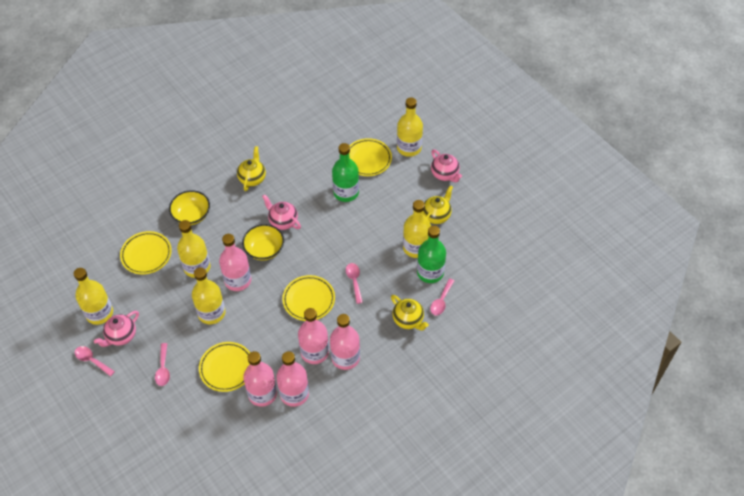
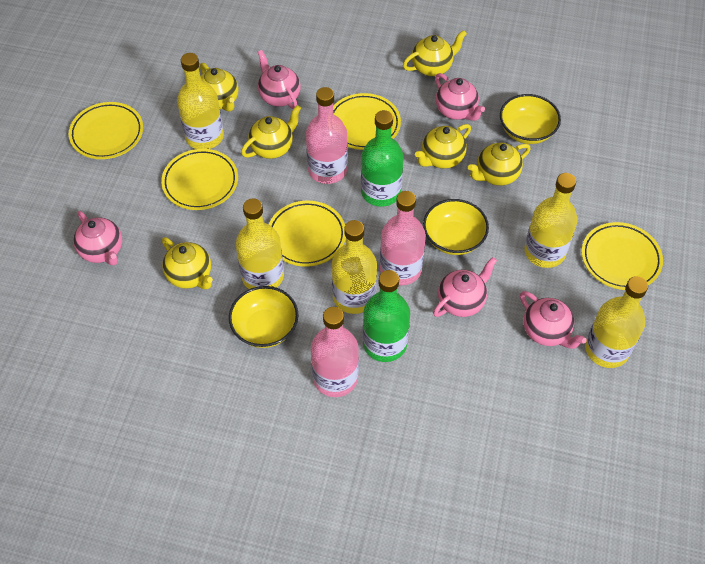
pink bottle: 5 -> 3
pink spoon: 4 -> 0
pink teapot: 3 -> 5
yellow bowl: 2 -> 3
yellow plate: 4 -> 5
yellow teapot: 3 -> 6

